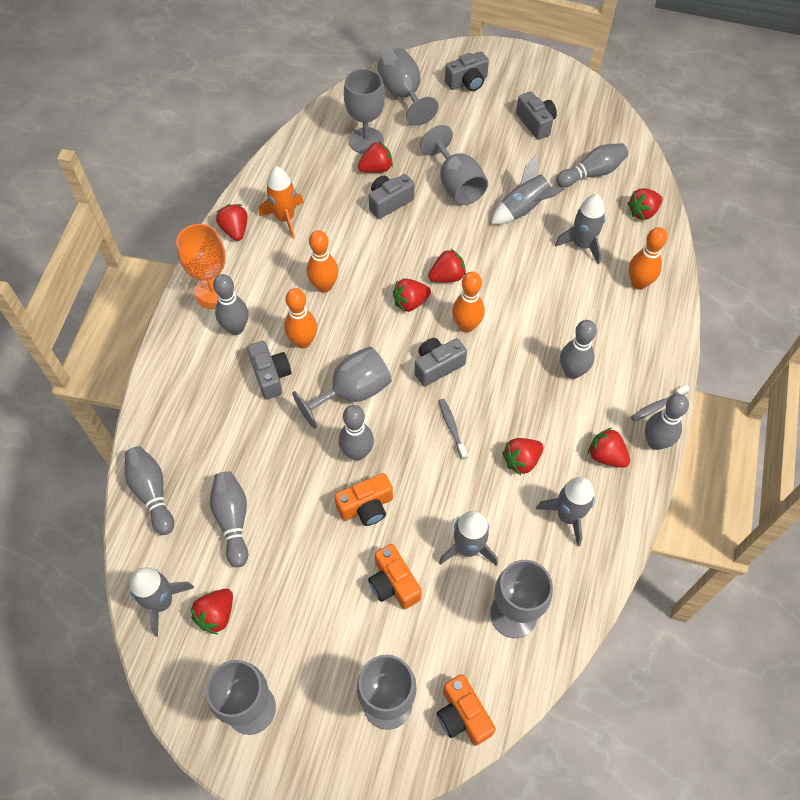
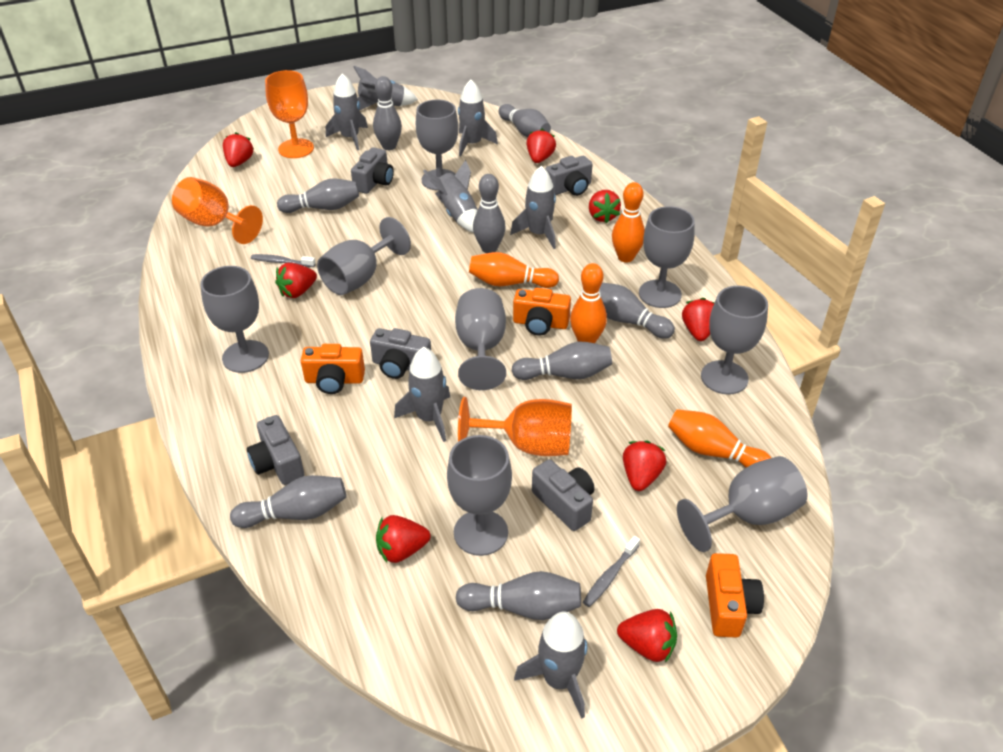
grey bowling pin: 7 -> 8
grey goblet: 7 -> 8
grey rocket: 5 -> 7
orange goblet: 1 -> 3
orange rocket: 1 -> 0

